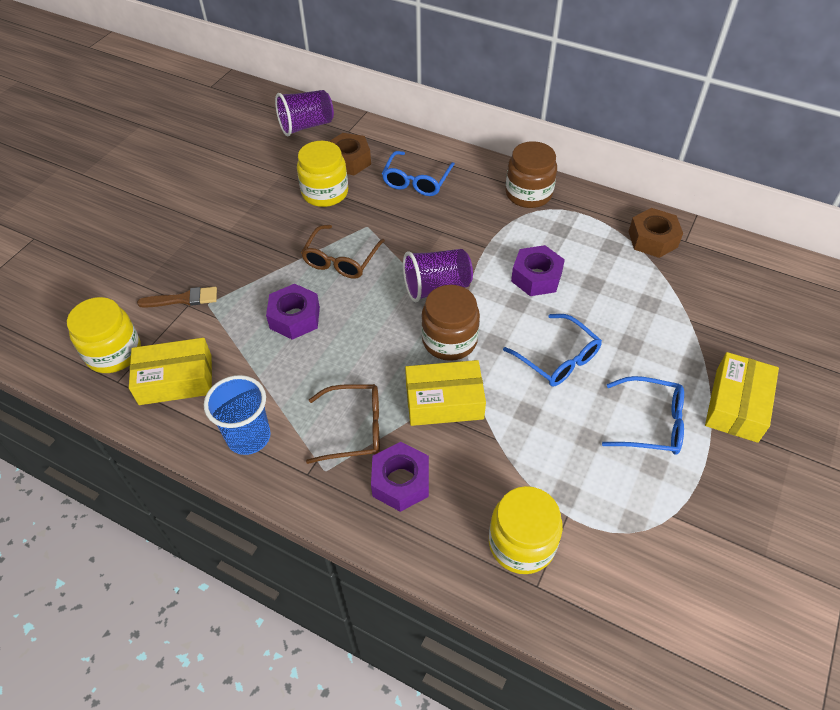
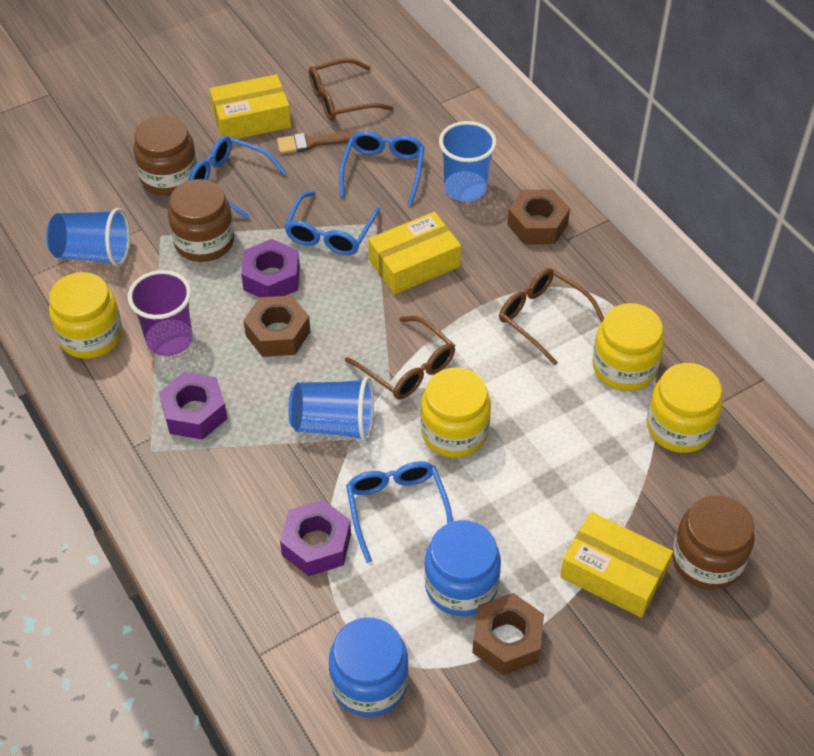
blue cup: 1 -> 3
blue glasses: 3 -> 4
blue jar: 0 -> 2
brown glasses: 2 -> 3
brown jar: 2 -> 3
brown nut: 2 -> 3
purple cup: 2 -> 1
yellow jar: 3 -> 4

